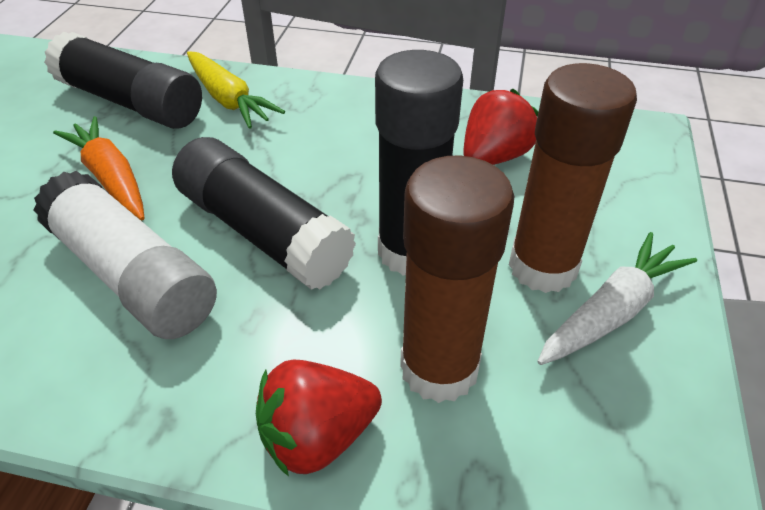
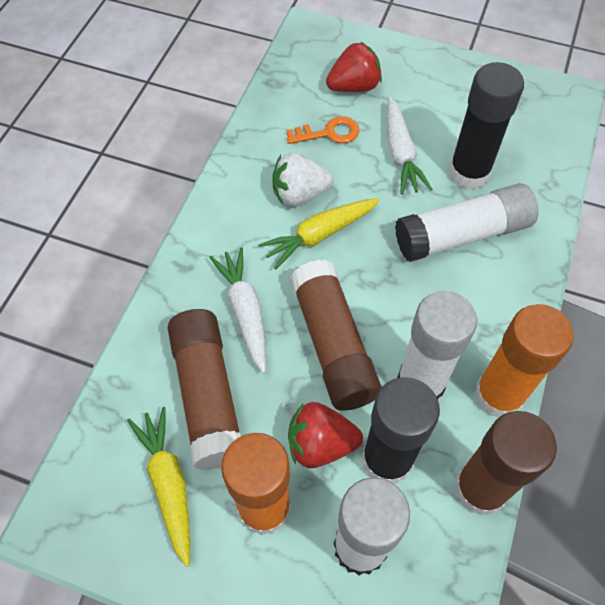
black glue stick: 3 -> 2
brown glue stick: 2 -> 3
orange carrot: 1 -> 0
orange glue stick: 0 -> 2
orange key: 0 -> 1
white carrot: 1 -> 2
white glue stick: 1 -> 3
white strawberry: 0 -> 1
yellow carrot: 1 -> 2

